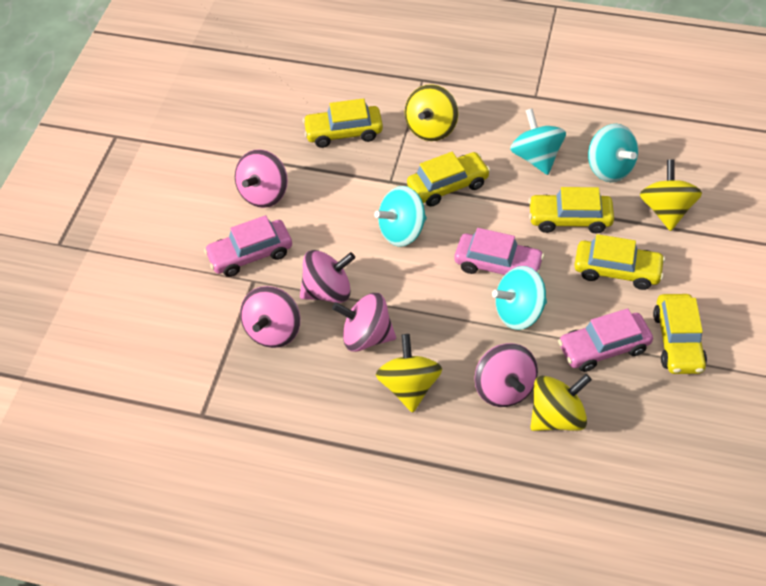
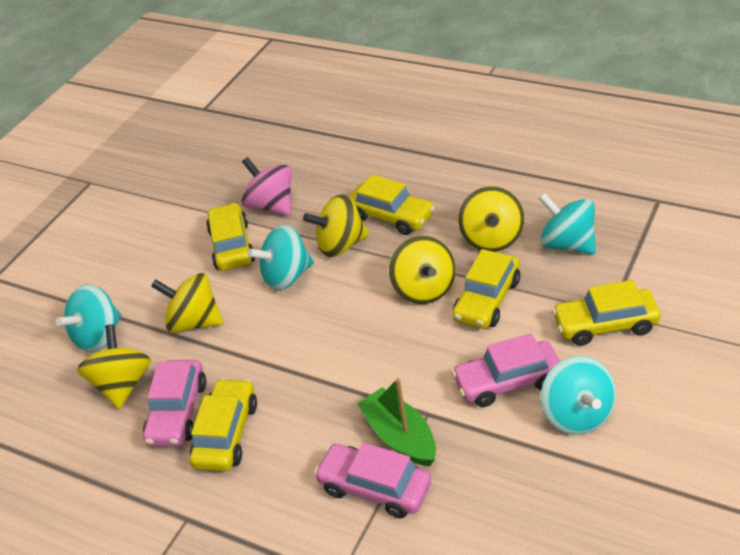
green boat: 0 -> 1
pink spinning top: 5 -> 1
yellow spinning top: 4 -> 5

